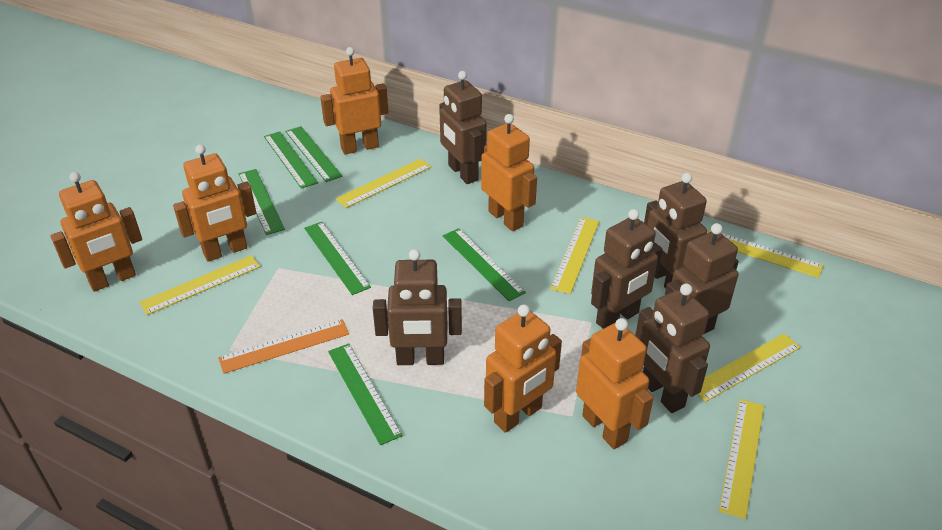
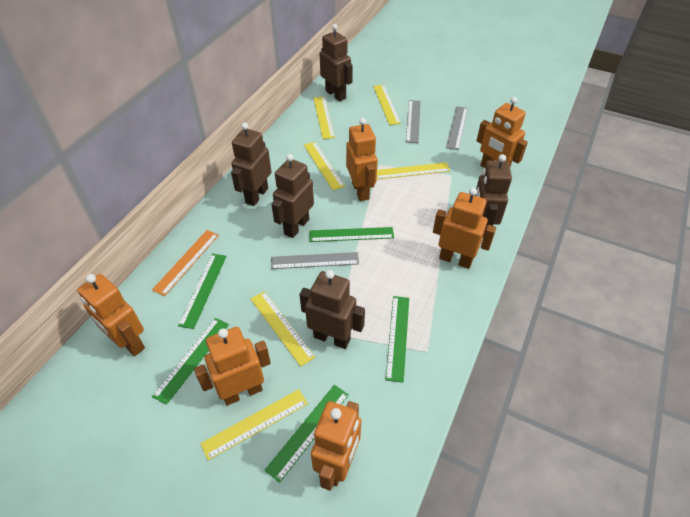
brown robot: 6 -> 5
green ruler: 6 -> 5
grey ruler: 0 -> 3

